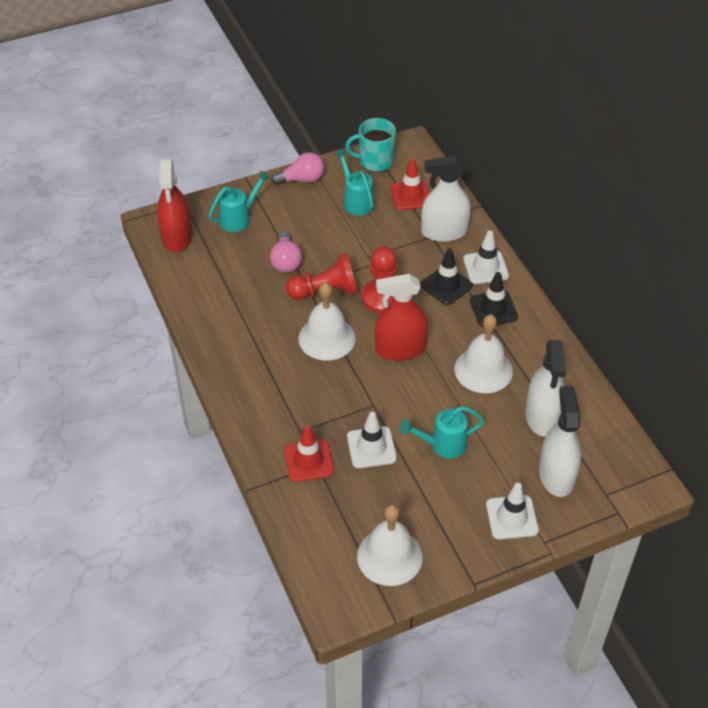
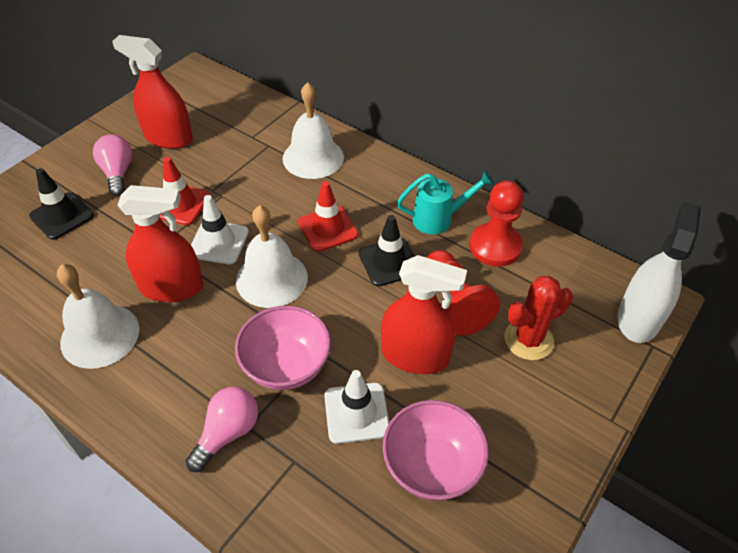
pink bowl: 0 -> 2
red cactus: 0 -> 1
red spray bottle: 2 -> 3
turquoise mug: 1 -> 0
turquoise watering can: 3 -> 1
white spray bottle: 3 -> 1
white traffic cone: 3 -> 2

